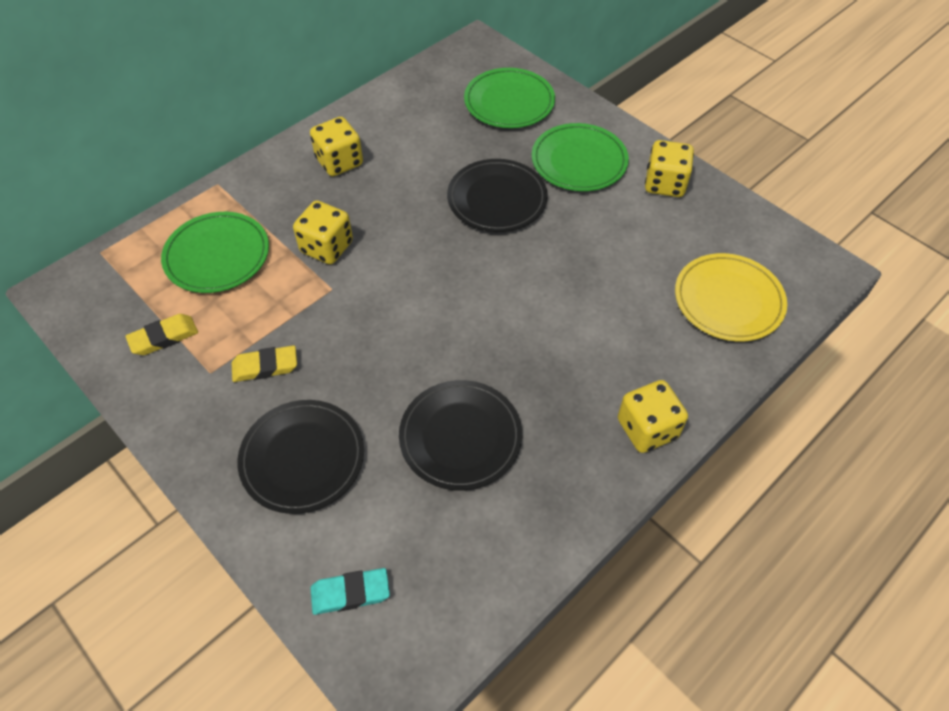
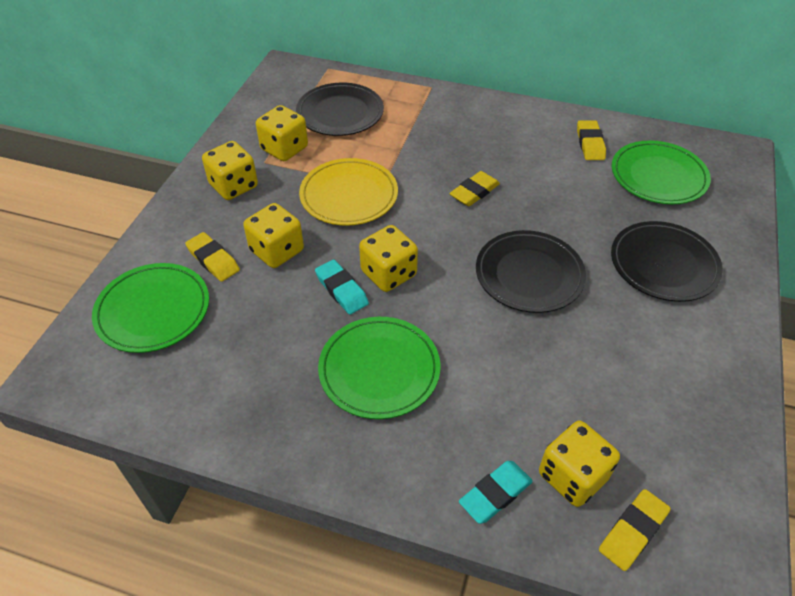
turquoise eraser: 1 -> 2
yellow dice: 4 -> 5
yellow eraser: 2 -> 4

